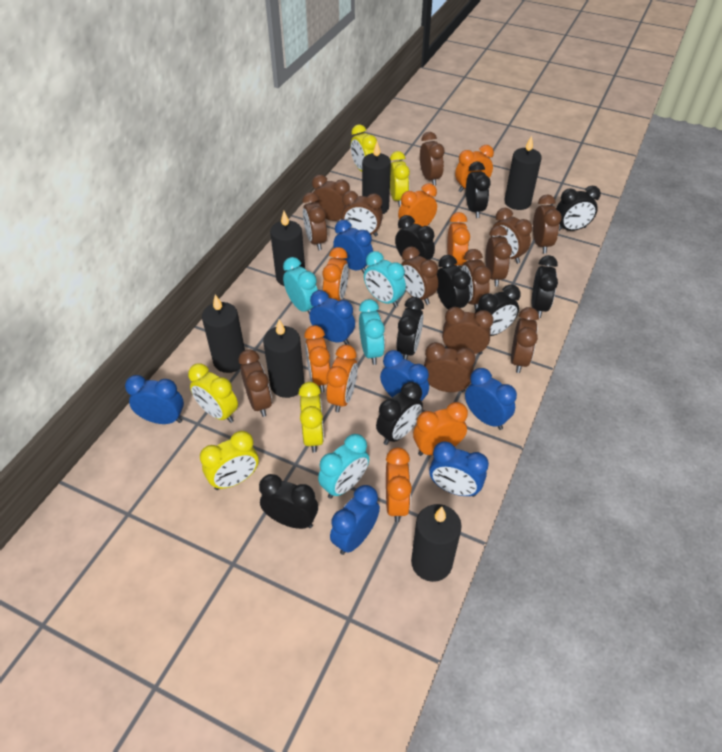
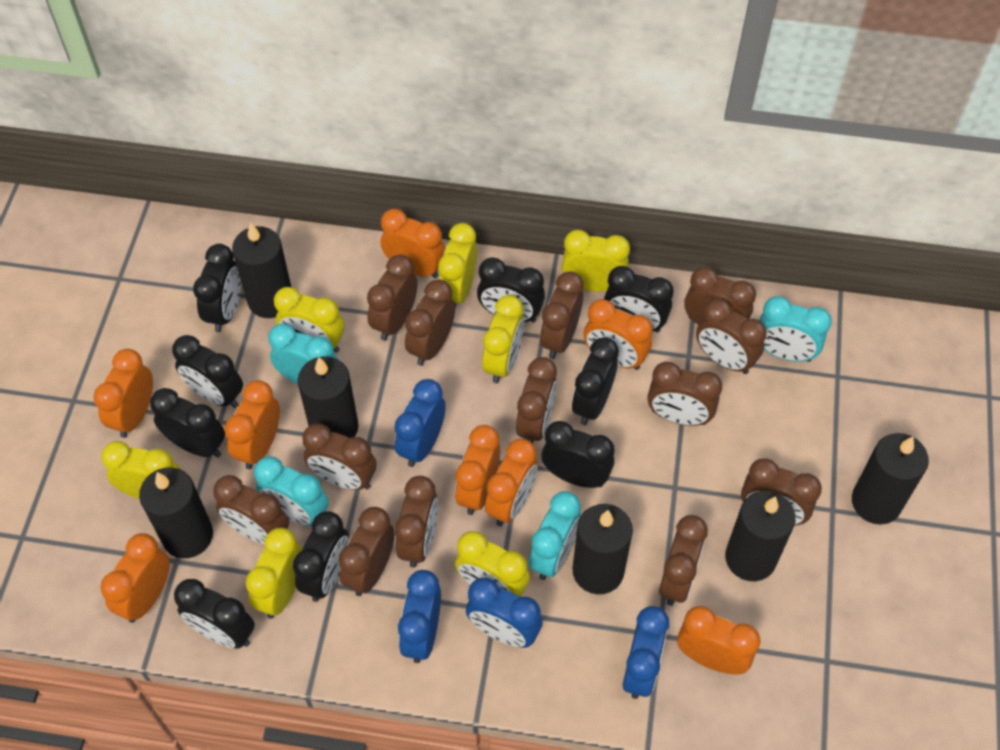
blue clock: 7 -> 4
yellow clock: 5 -> 7

